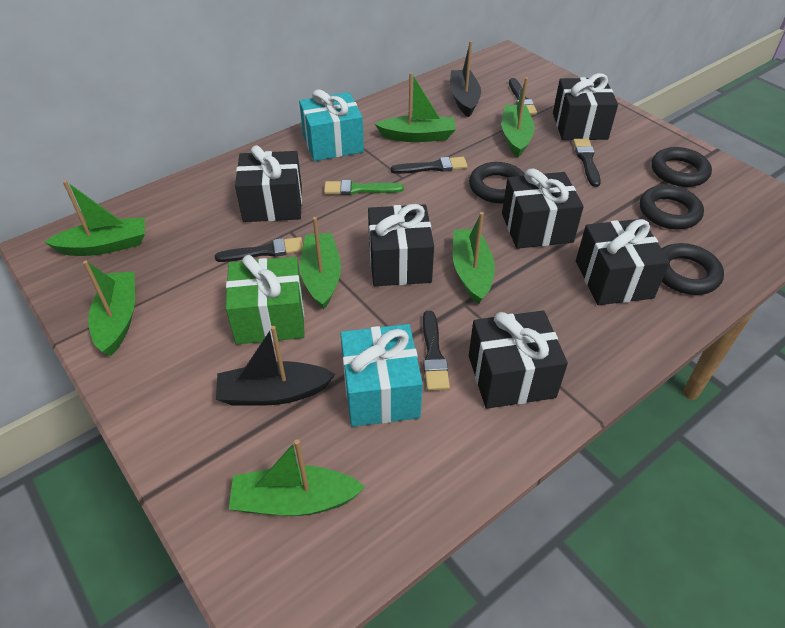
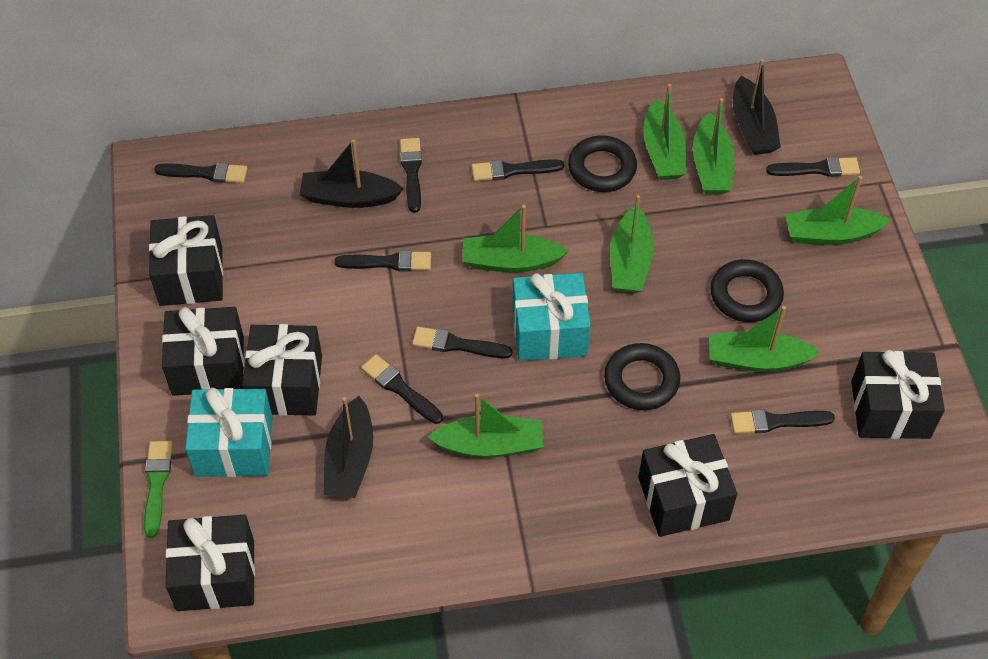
black boat: 2 -> 3
black brush: 5 -> 8
black ring: 4 -> 3
green gift: 1 -> 0

